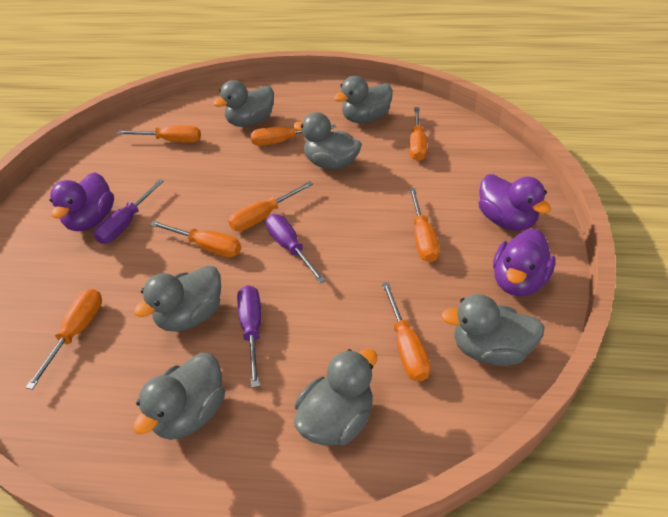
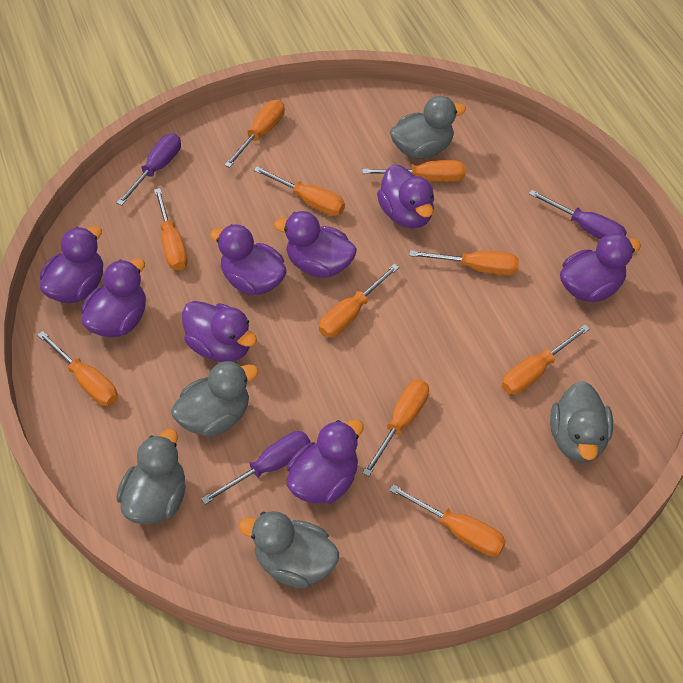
grey duck: 7 -> 5
orange screwdriver: 8 -> 10
purple duck: 3 -> 8

